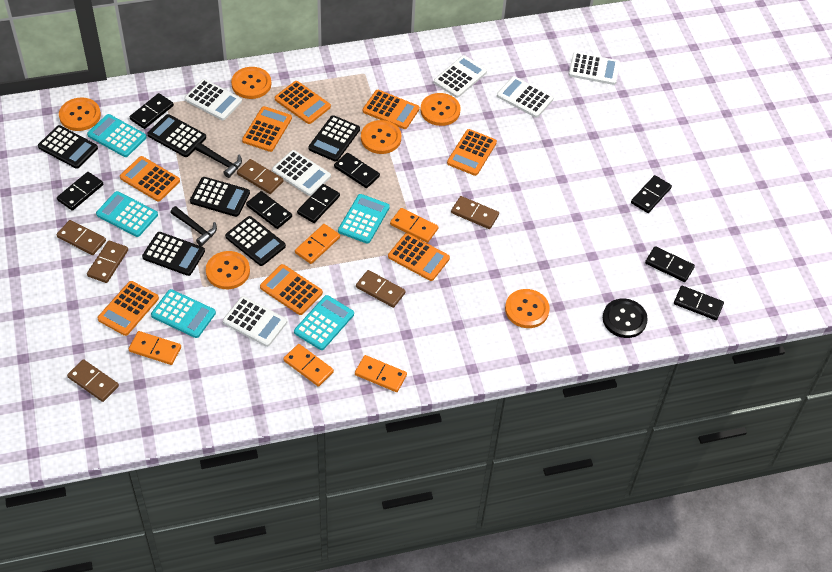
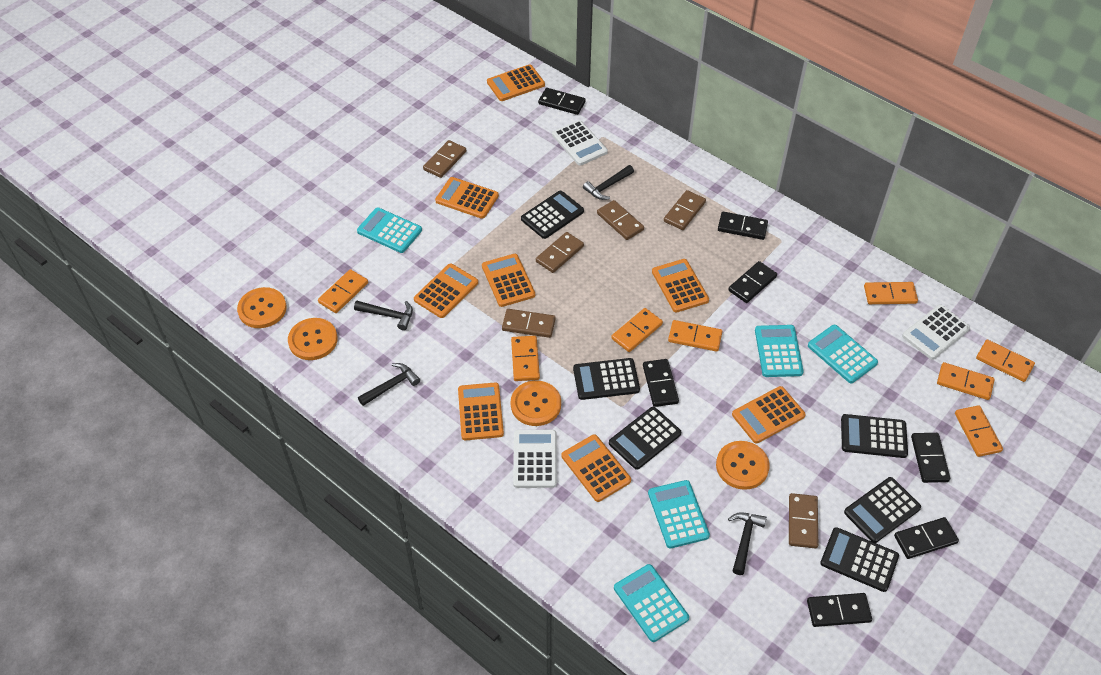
black button: 1 -> 0
black domino: 8 -> 7
black hammer: 2 -> 4
orange button: 6 -> 4
orange domino: 5 -> 8
white calculator: 6 -> 3

